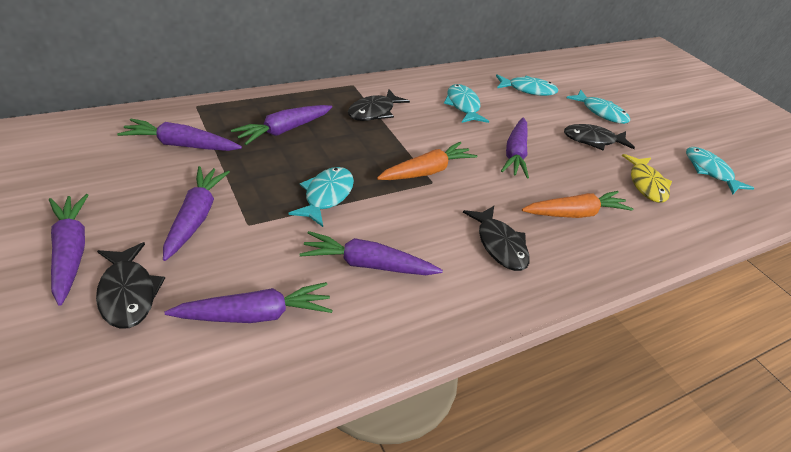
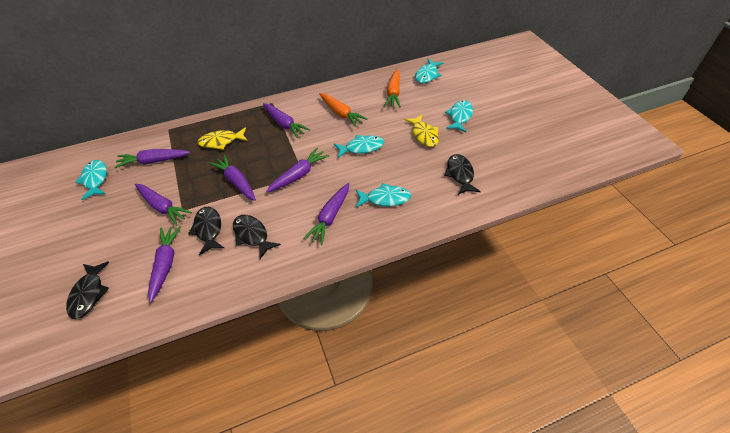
yellow fish: 1 -> 2

